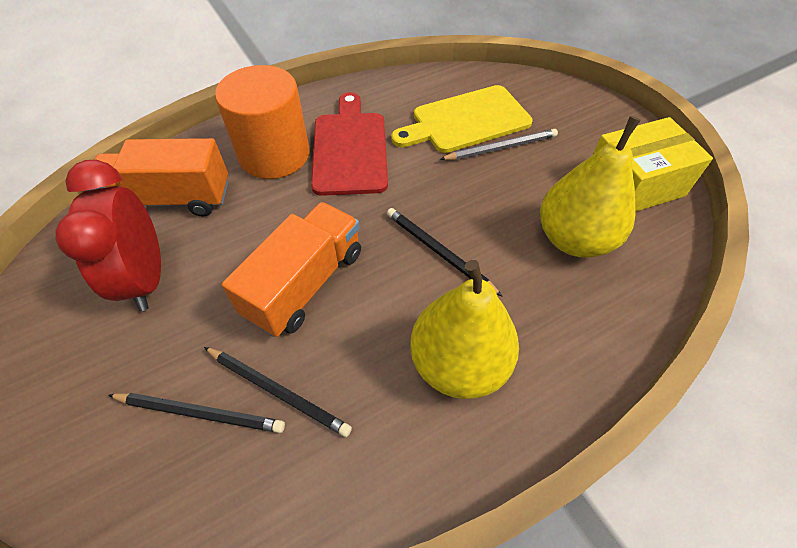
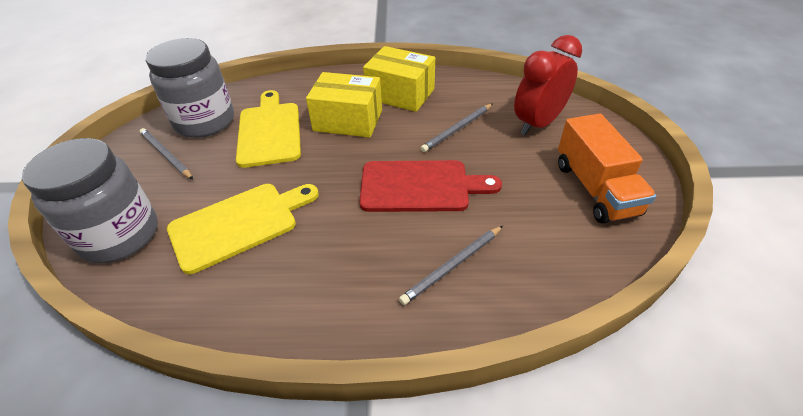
black pencil: 3 -> 0
grey jar: 0 -> 2
grey pencil: 1 -> 3
orange cylinder: 1 -> 0
orange truck: 2 -> 1
yellow box: 1 -> 2
yellow cutting board: 1 -> 2
yellow pear: 2 -> 0

